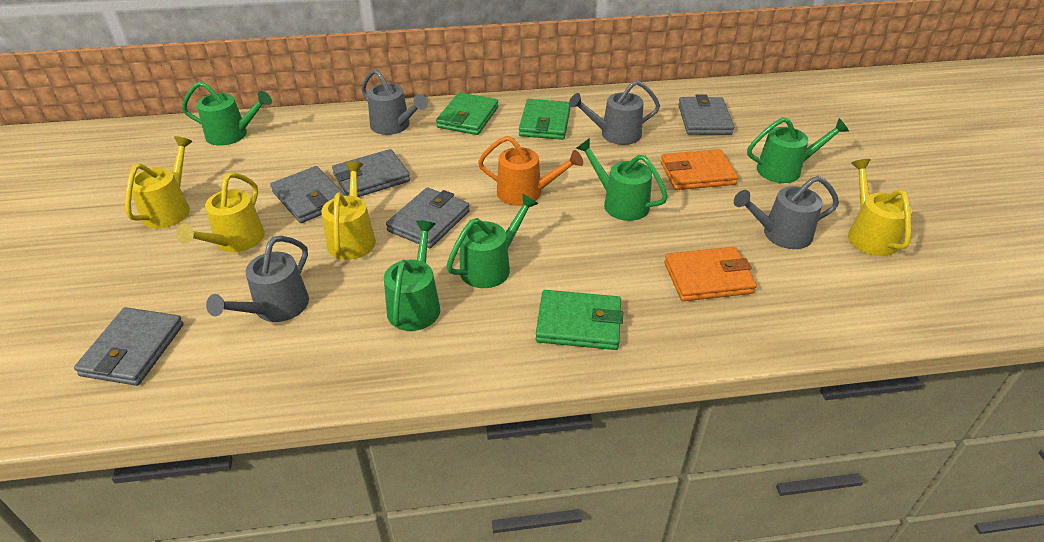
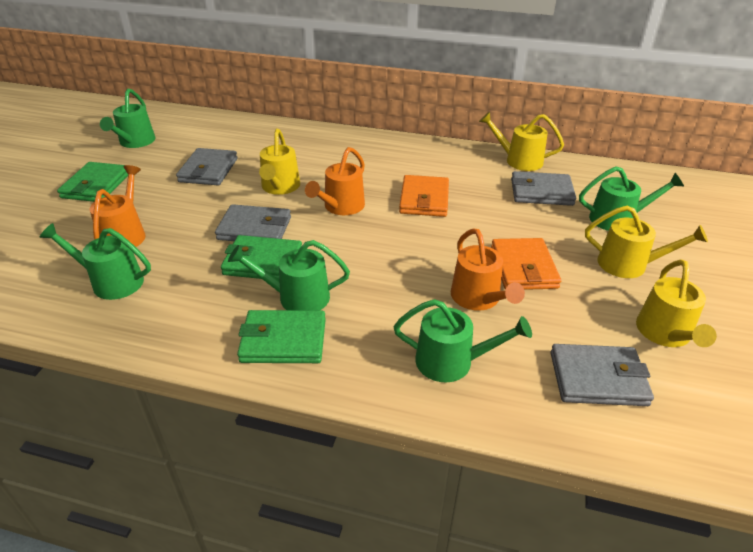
grey wallet: 5 -> 4
grey watering can: 4 -> 0
orange watering can: 1 -> 3

